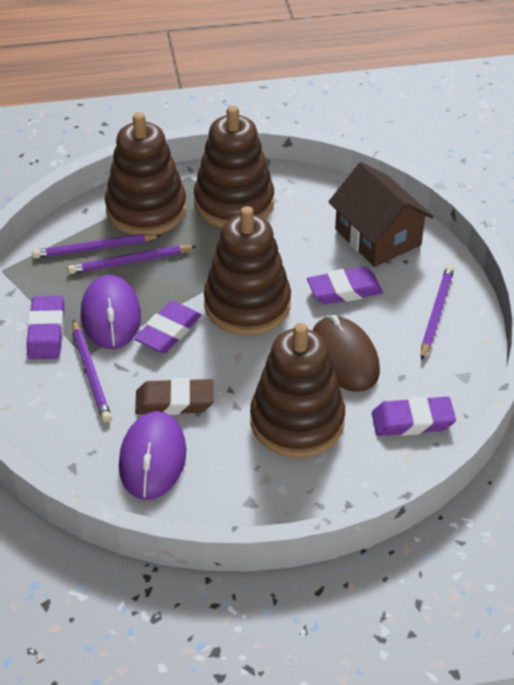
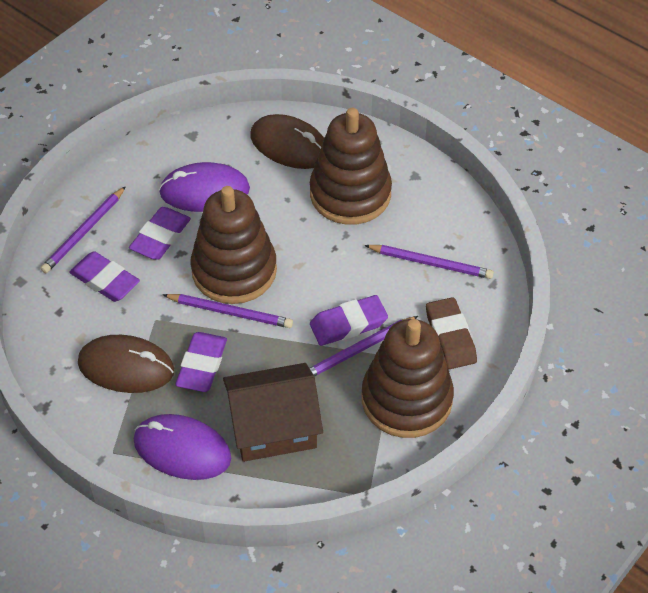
brown mouse: 1 -> 2
brown stacking toy: 4 -> 3

